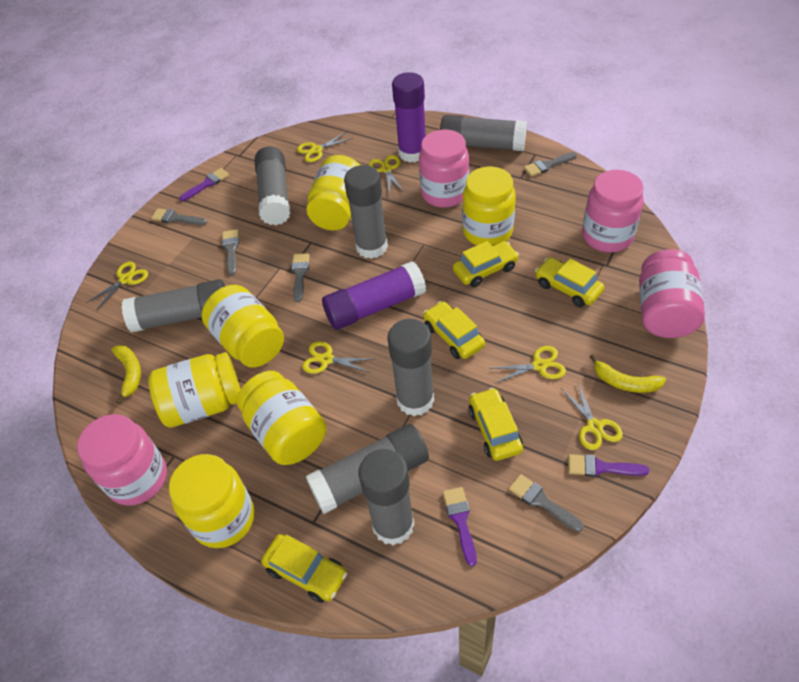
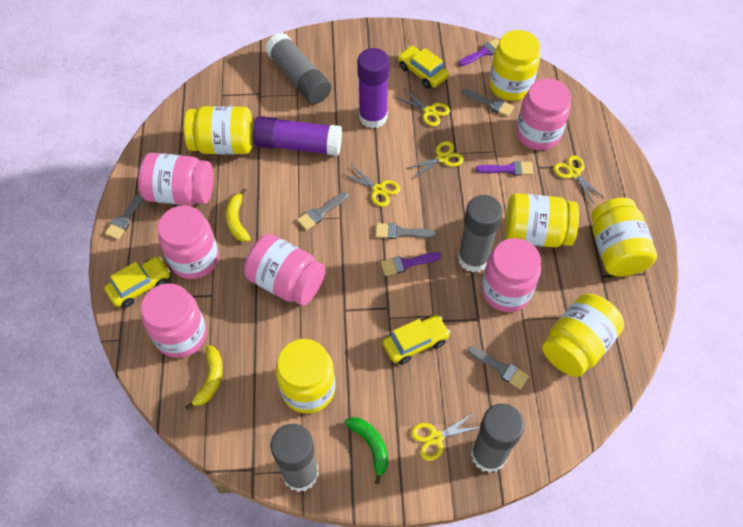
green banana: 0 -> 1
grey glue stick: 7 -> 4
pink jar: 4 -> 6
yellow car: 5 -> 3
yellow scissors: 6 -> 5

